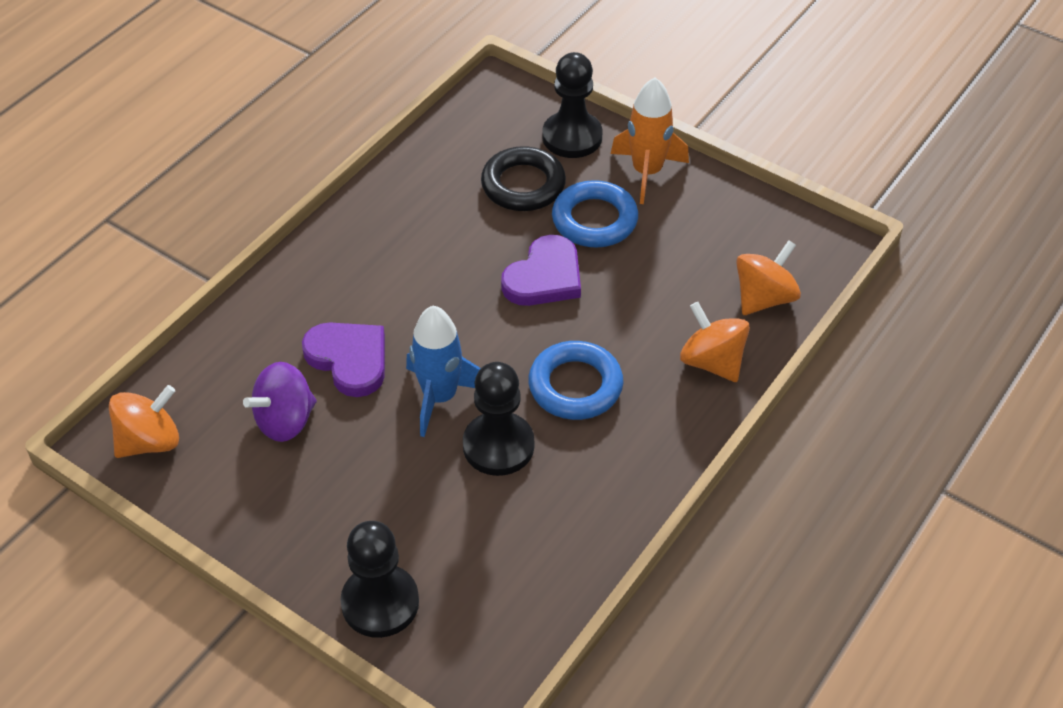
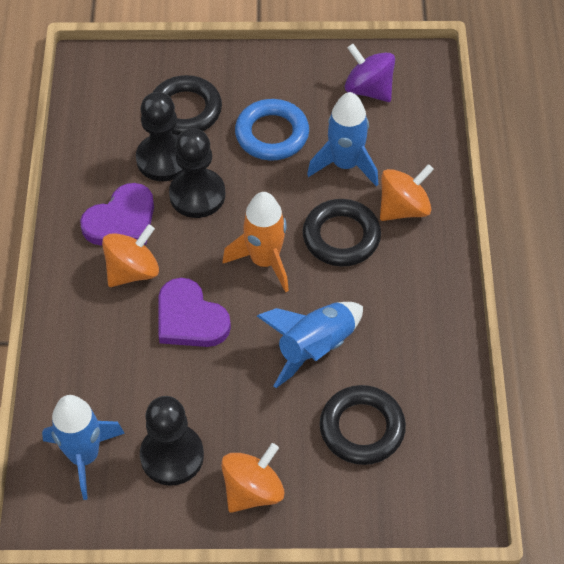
black ring: 1 -> 3
blue ring: 2 -> 1
blue rocket: 1 -> 3

